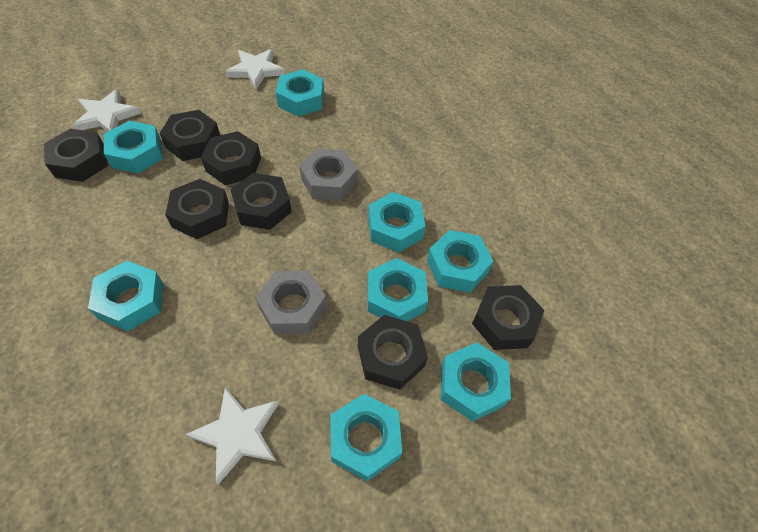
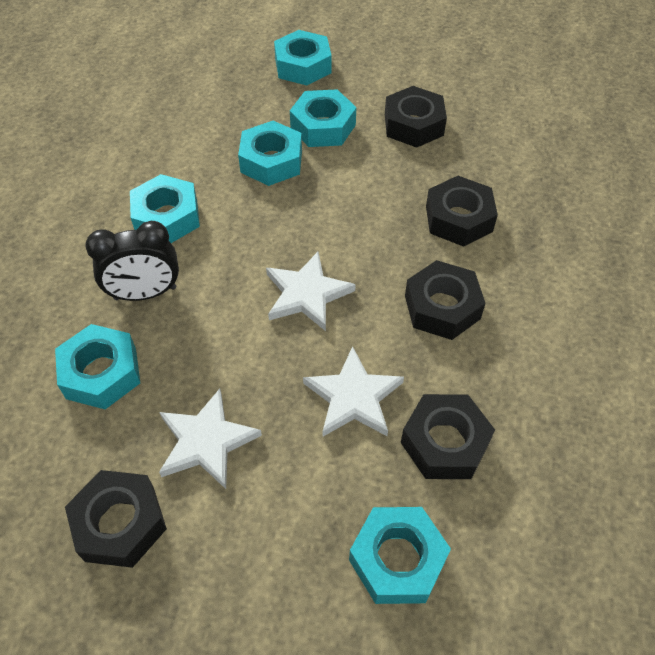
black clock: 0 -> 1
black nut: 7 -> 5
grey nut: 2 -> 0
turquoise nut: 8 -> 6

